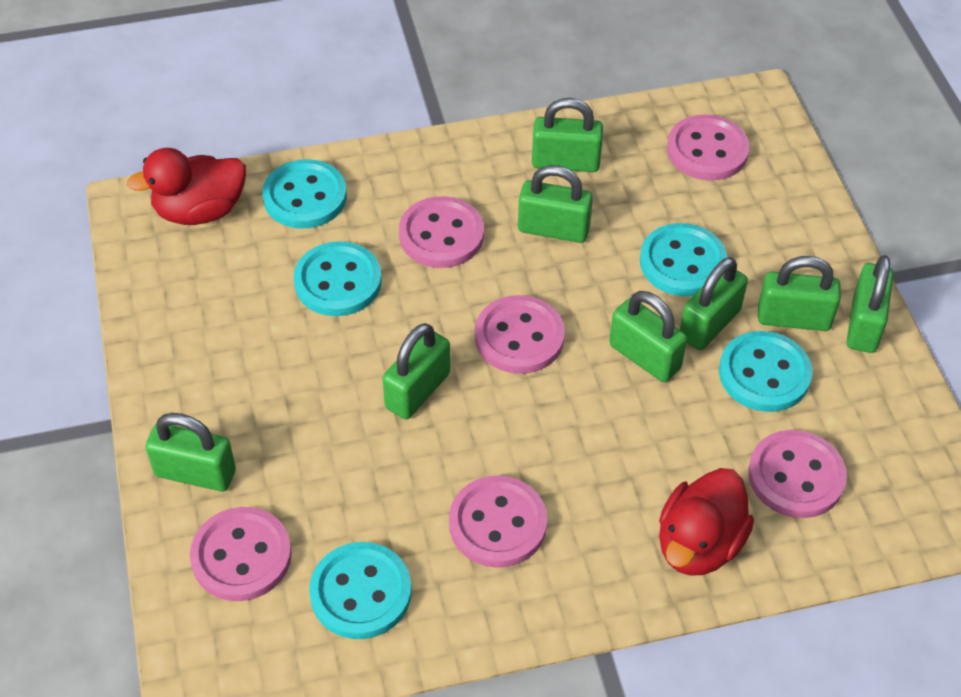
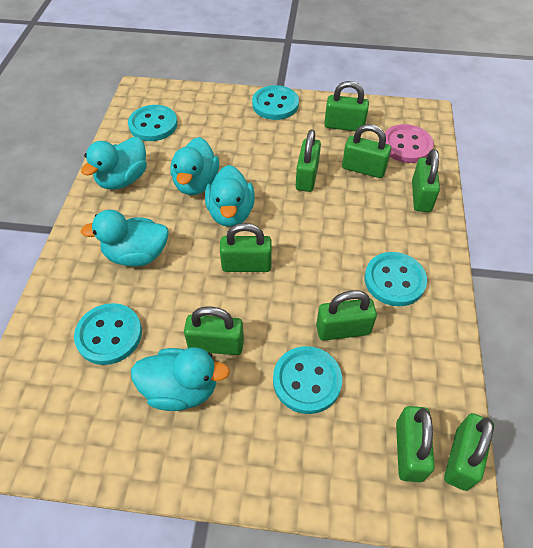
green padlock: 8 -> 9
pink button: 6 -> 1
red duck: 2 -> 0
turquoise duck: 0 -> 5

